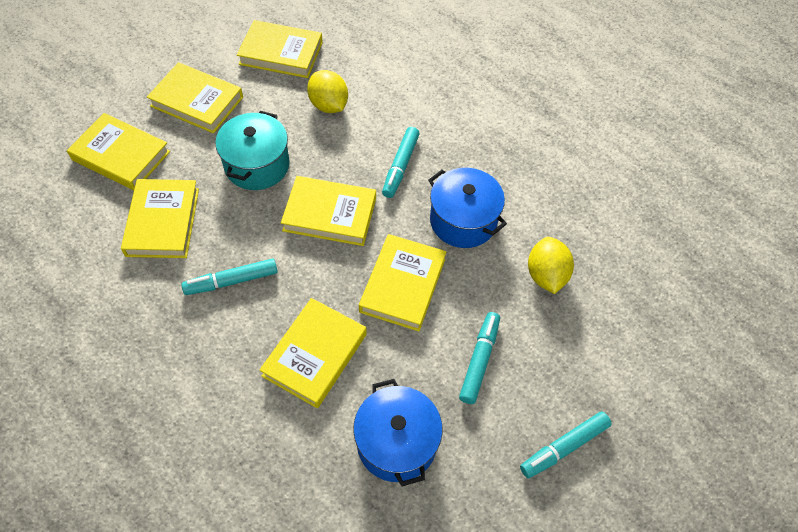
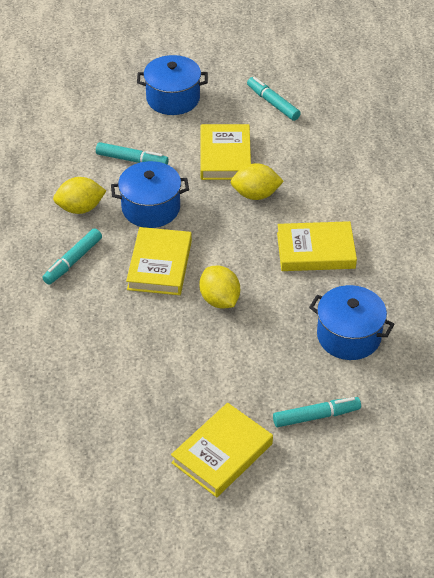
blue pot: 2 -> 3
turquoise pot: 1 -> 0
yellow book: 7 -> 4
yellow lemon: 2 -> 3

